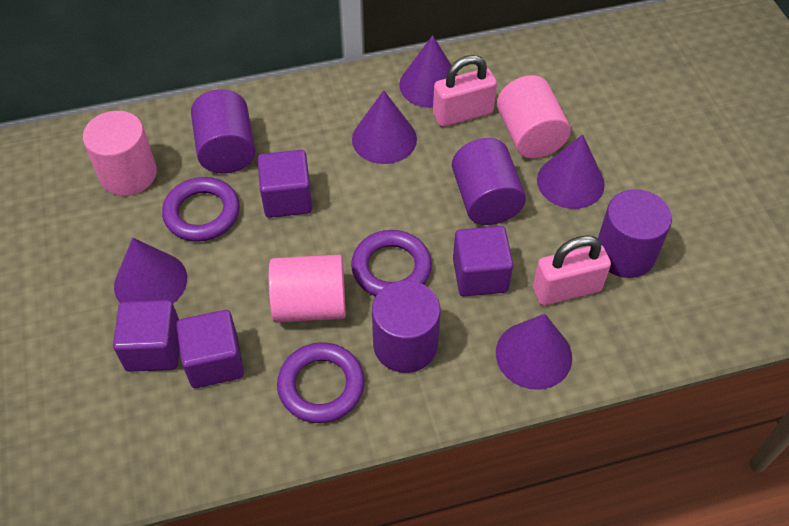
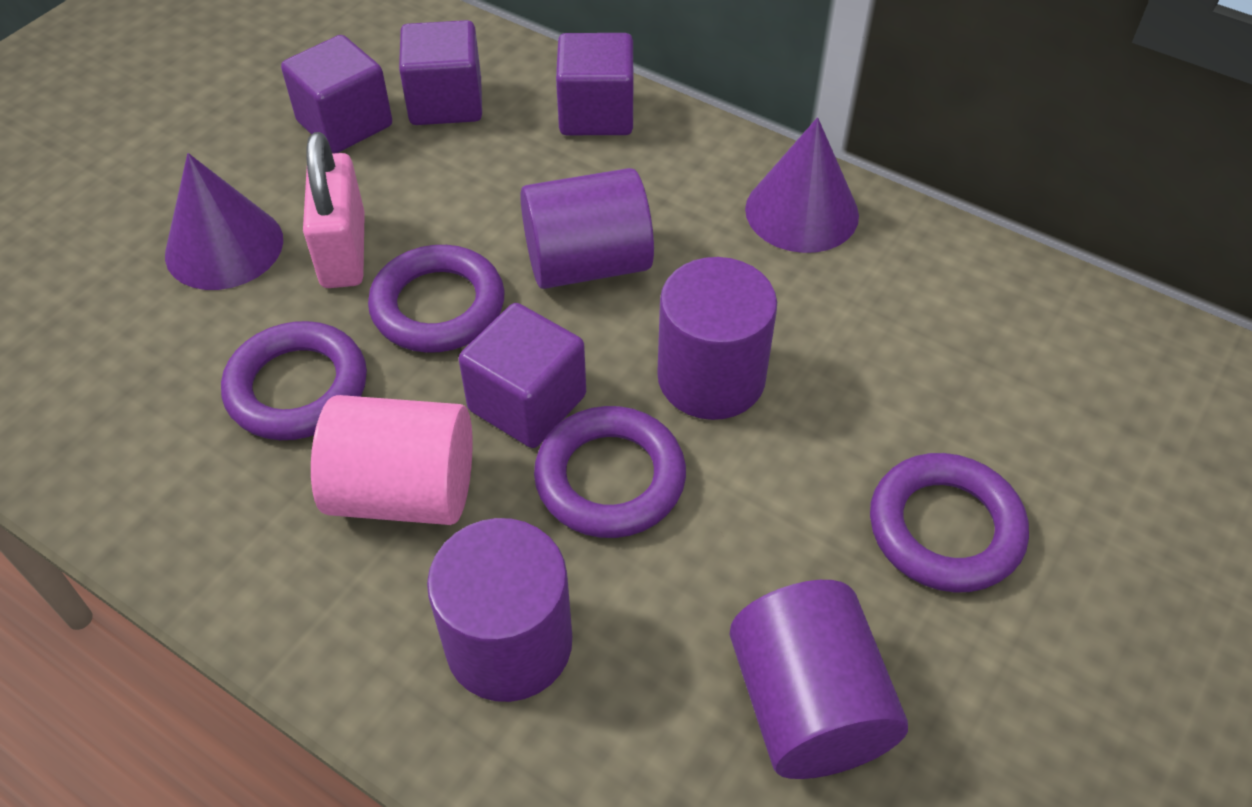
pink cylinder: 3 -> 1
pink padlock: 2 -> 1
purple cone: 5 -> 2
purple ring: 3 -> 4

